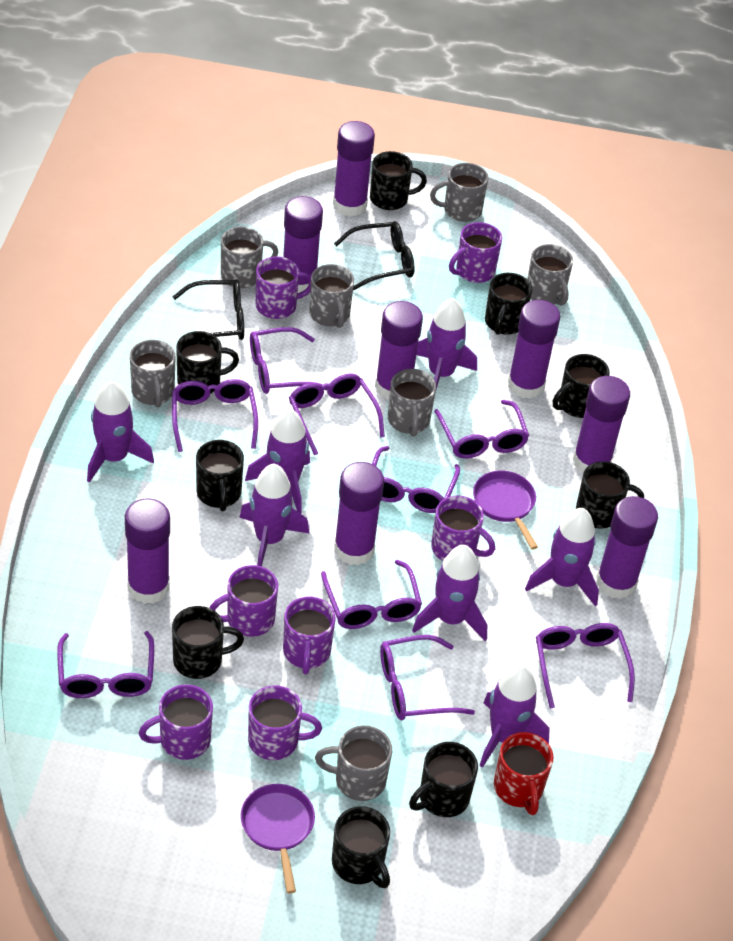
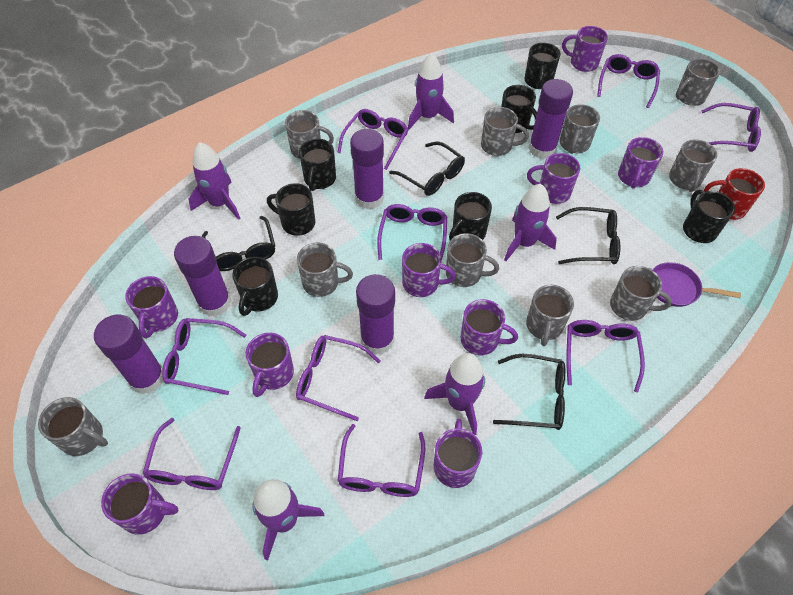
black glasses: 2 -> 4
black mug: 9 -> 7
grey mug: 7 -> 10
purple glue stick: 8 -> 5
purple mug: 7 -> 9
purple pan: 2 -> 1
purple rocket: 7 -> 5

